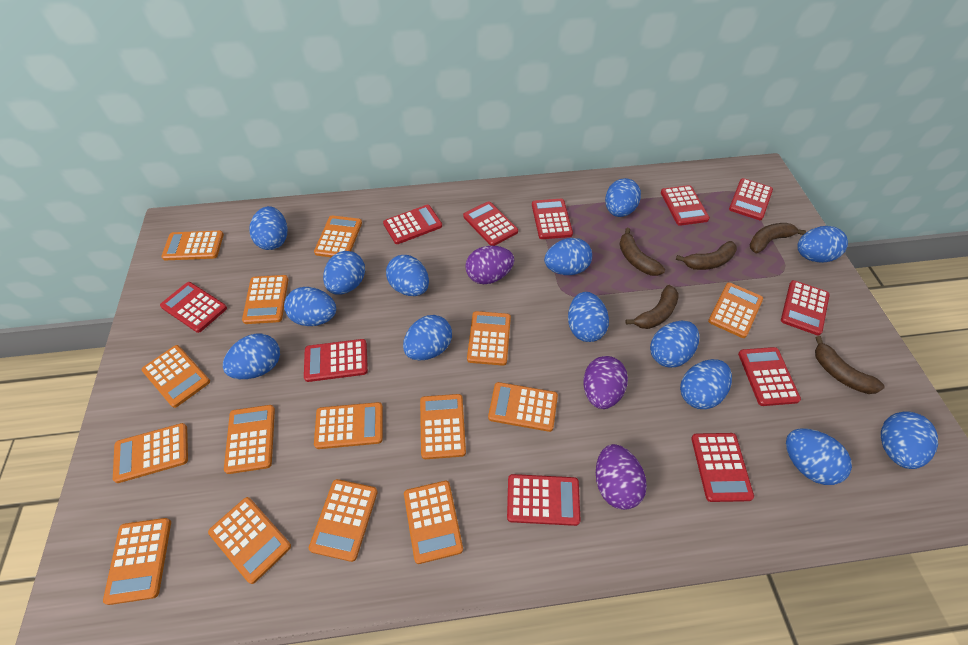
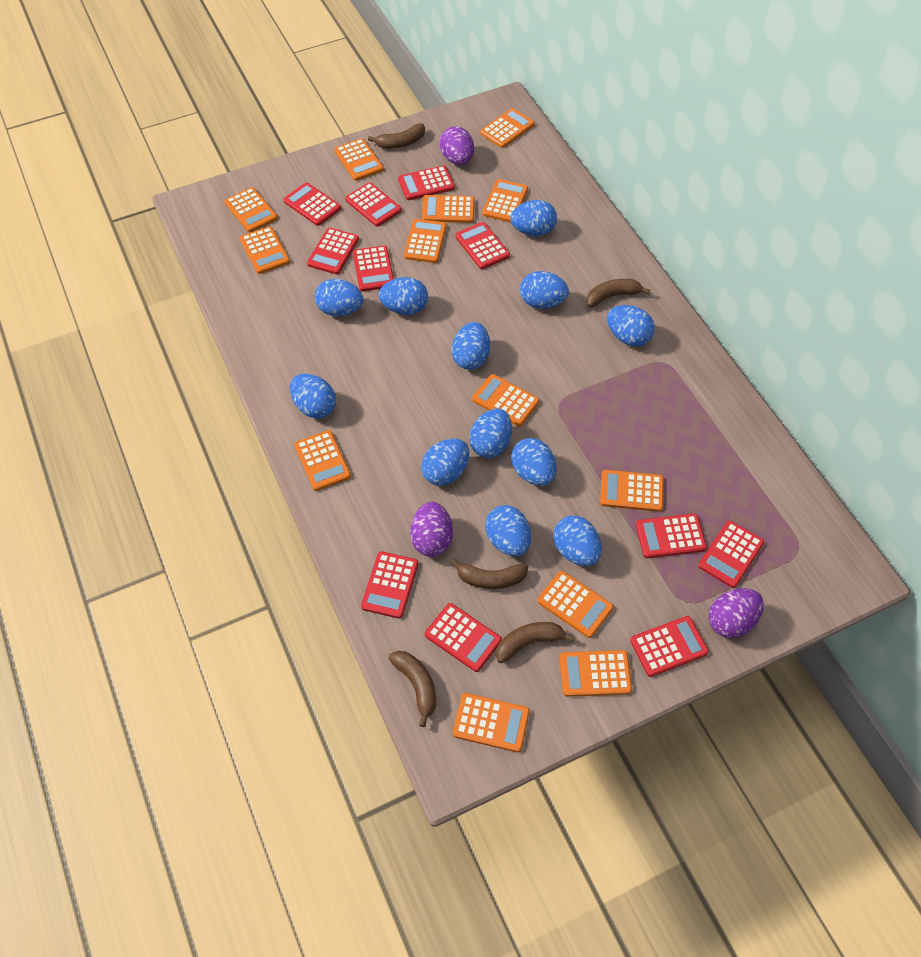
blue egg: 14 -> 12
orange calculator: 15 -> 13

